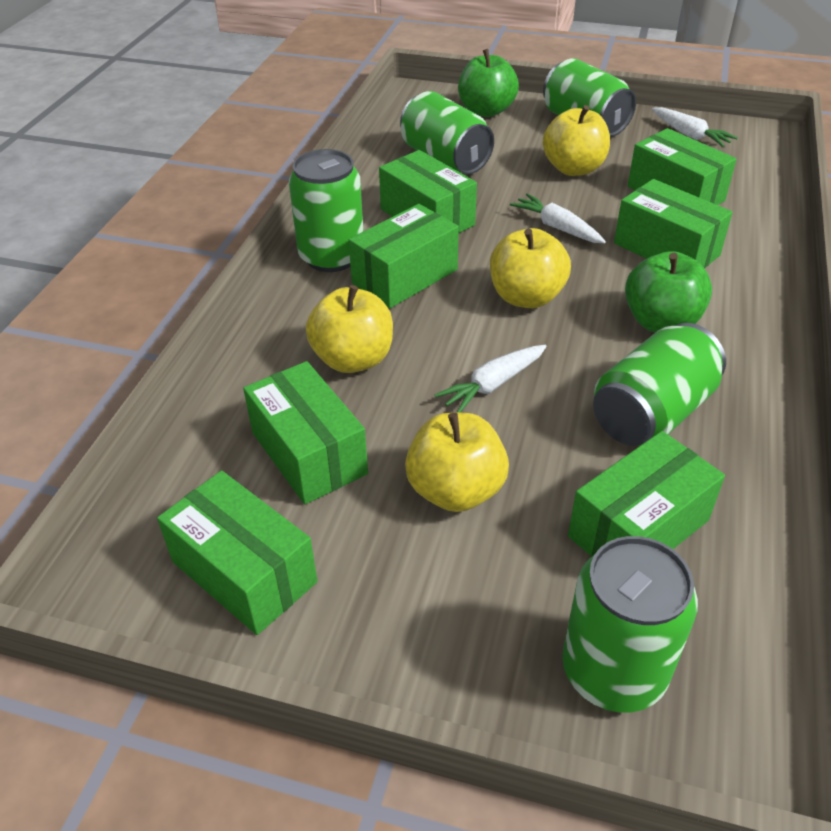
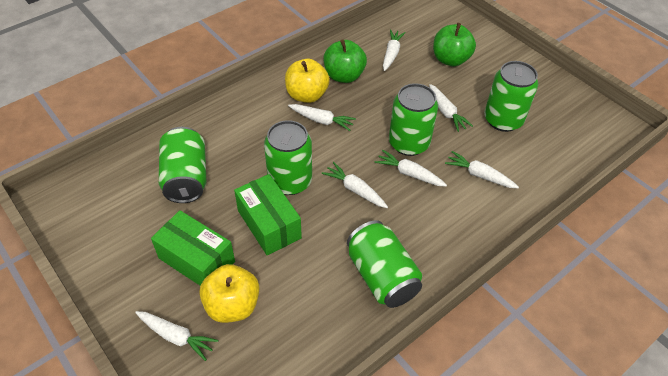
green box: 7 -> 2
white carrot: 3 -> 7
yellow apple: 4 -> 2

